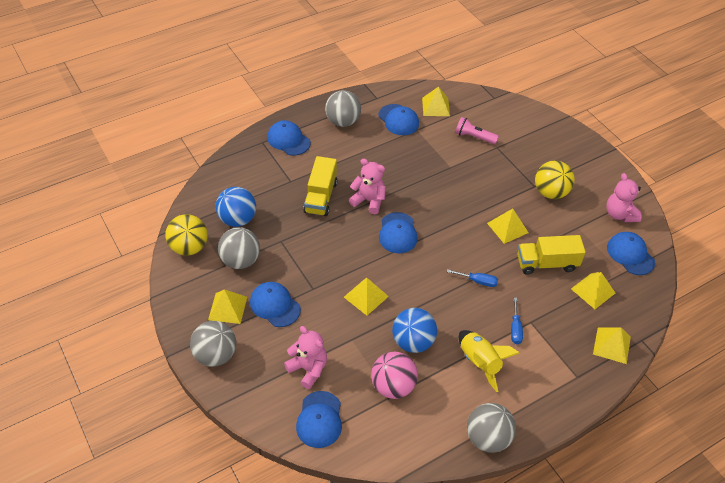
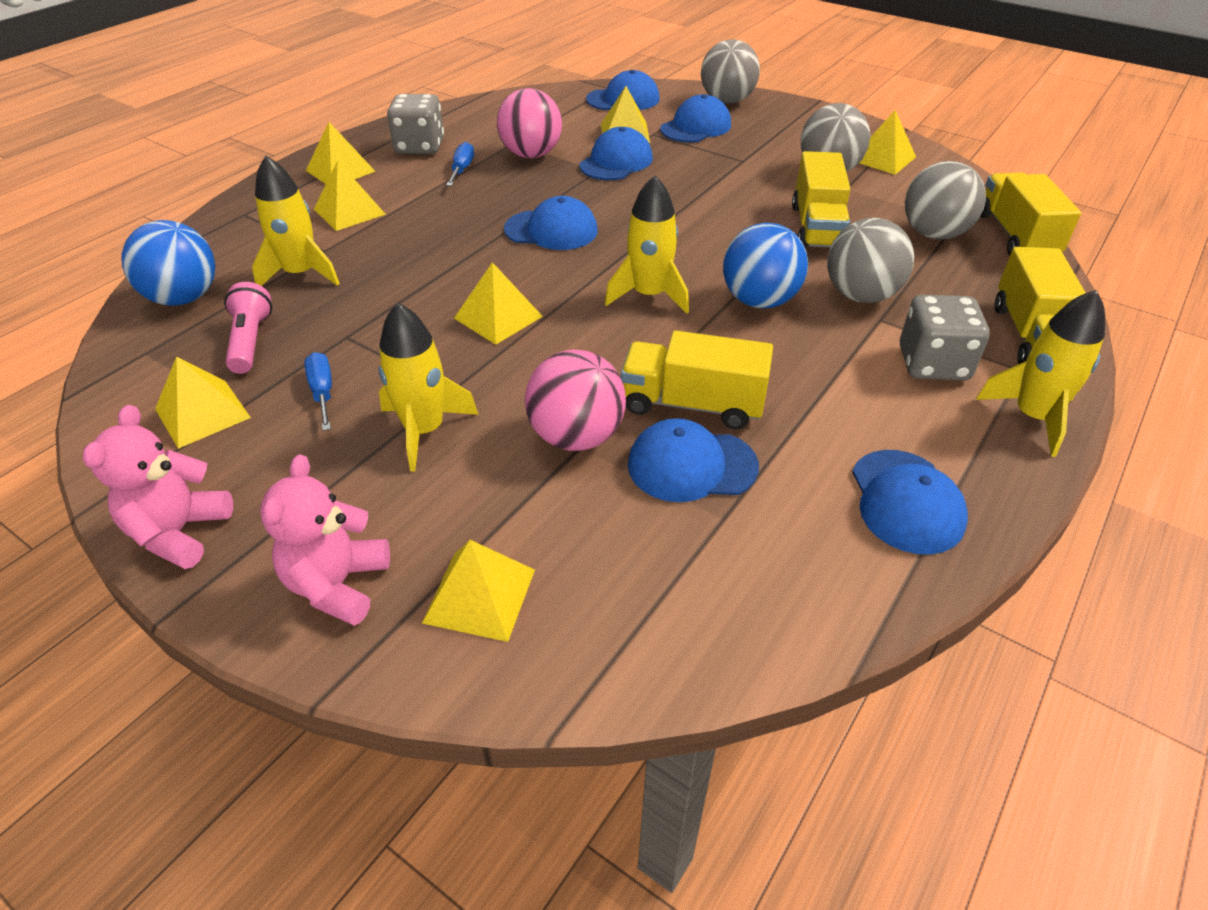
grey dice: 0 -> 2
pink ball: 1 -> 2
pink teddy bear: 3 -> 2
yellow ball: 2 -> 0
yellow pyramid: 6 -> 7
yellow rocket: 1 -> 4
yellow truck: 2 -> 4

